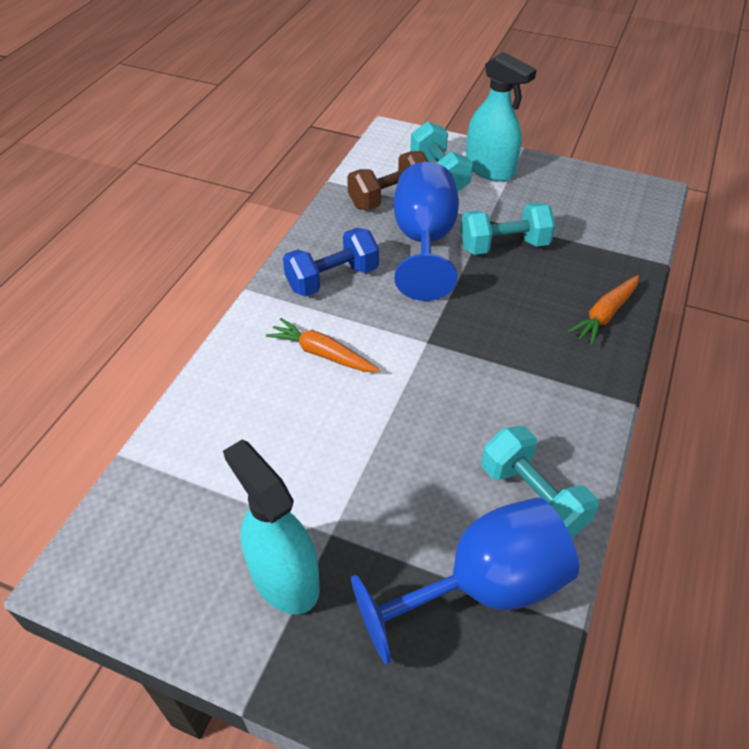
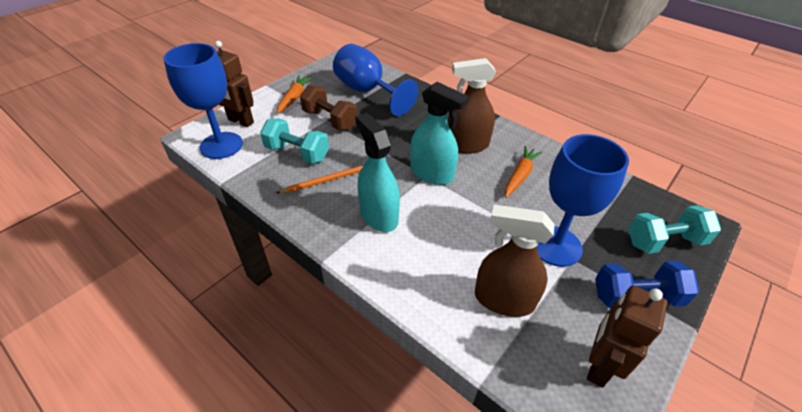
blue goblet: 2 -> 3
brown robot: 0 -> 2
brown spray bottle: 0 -> 2
orange pencil: 0 -> 1
turquoise dumbbell: 3 -> 2

